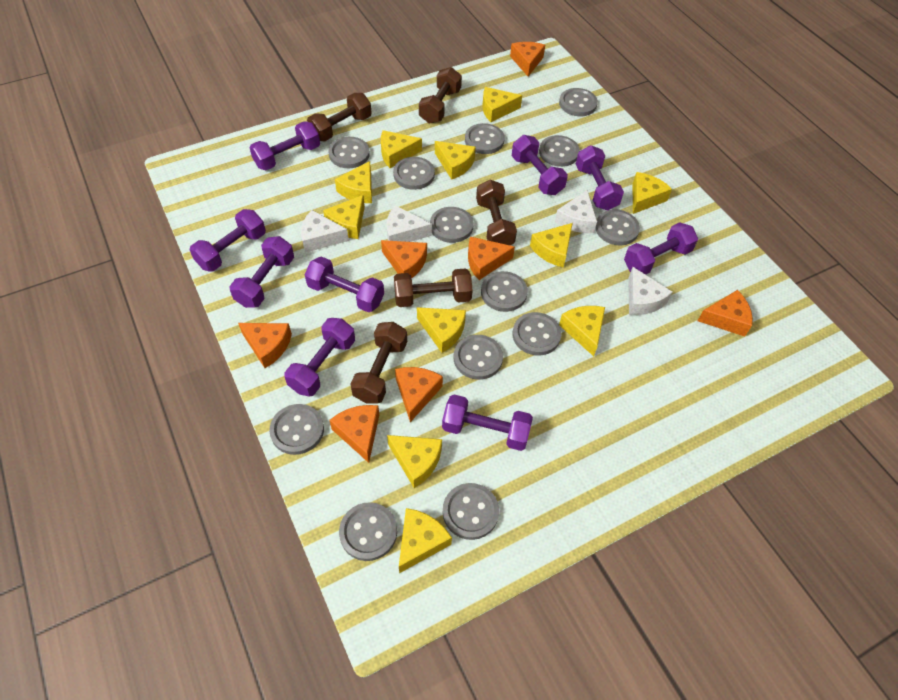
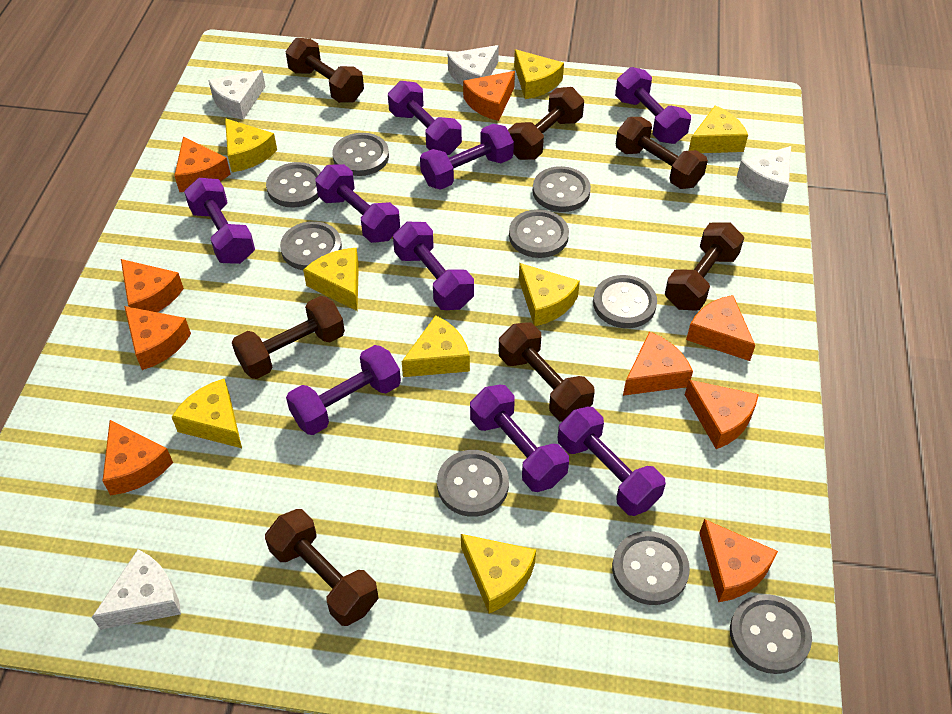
brown dumbbell: 5 -> 7
grey button: 13 -> 9
orange cheese: 7 -> 9
yellow cheese: 11 -> 8

